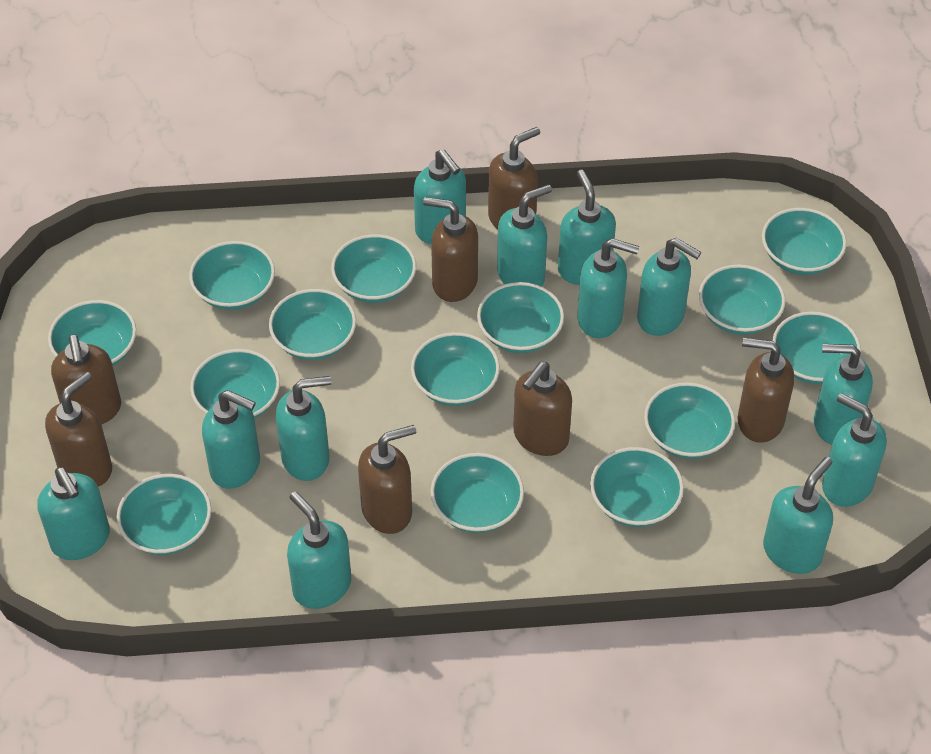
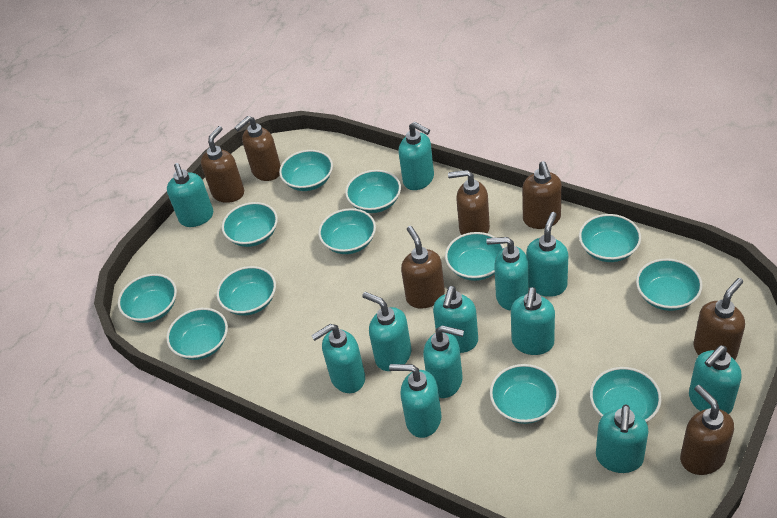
turquoise bowl: 14 -> 12

